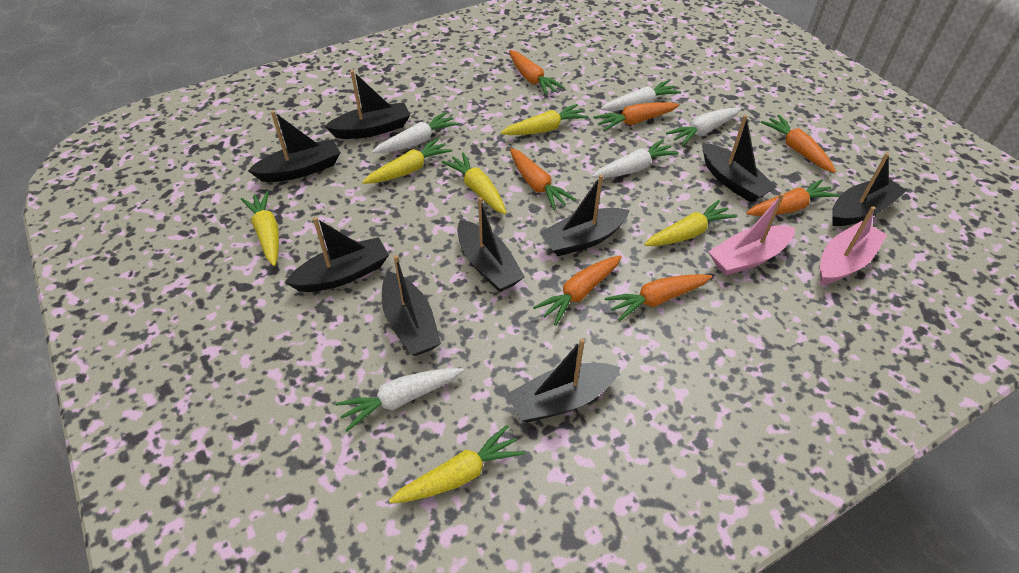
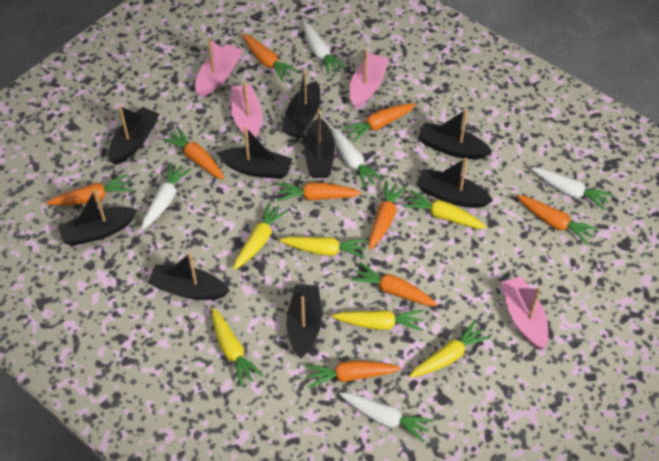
orange carrot: 7 -> 9
pink boat: 2 -> 4

